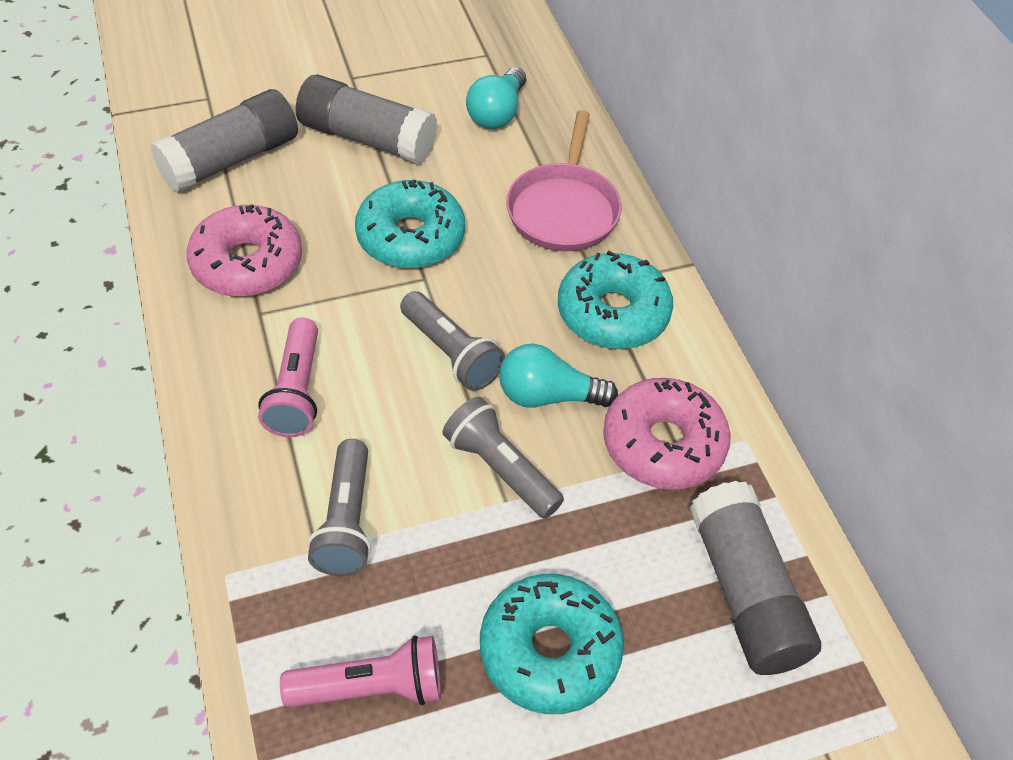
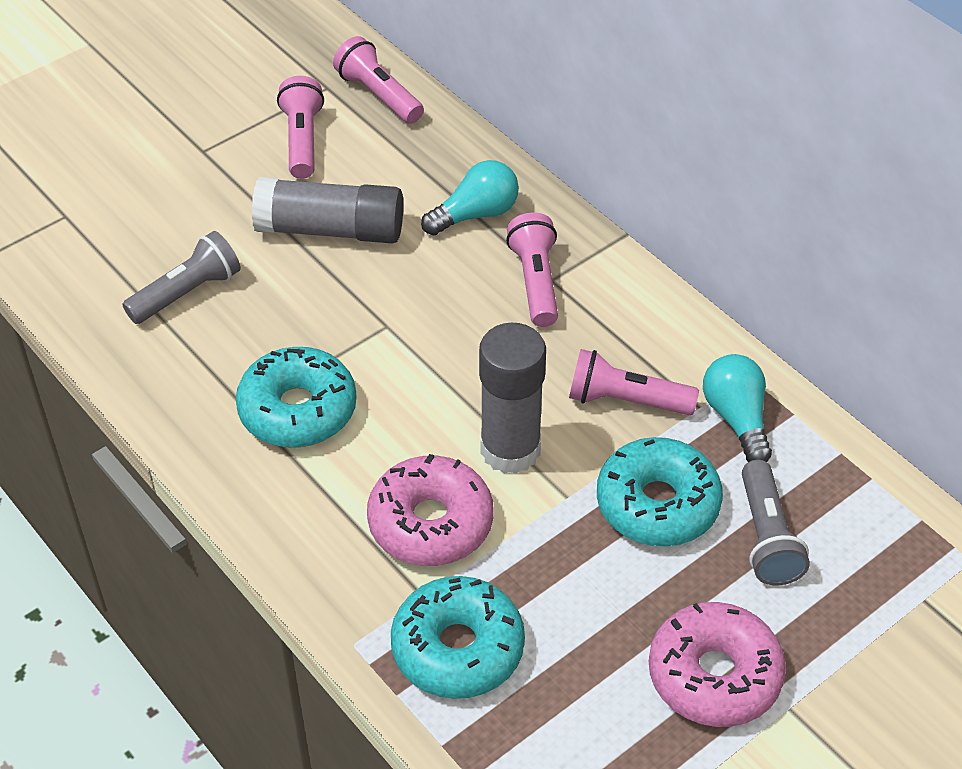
grey flashlight: 3 -> 2
grey glue stick: 3 -> 2
pink flashlight: 2 -> 4
pink pan: 1 -> 0

